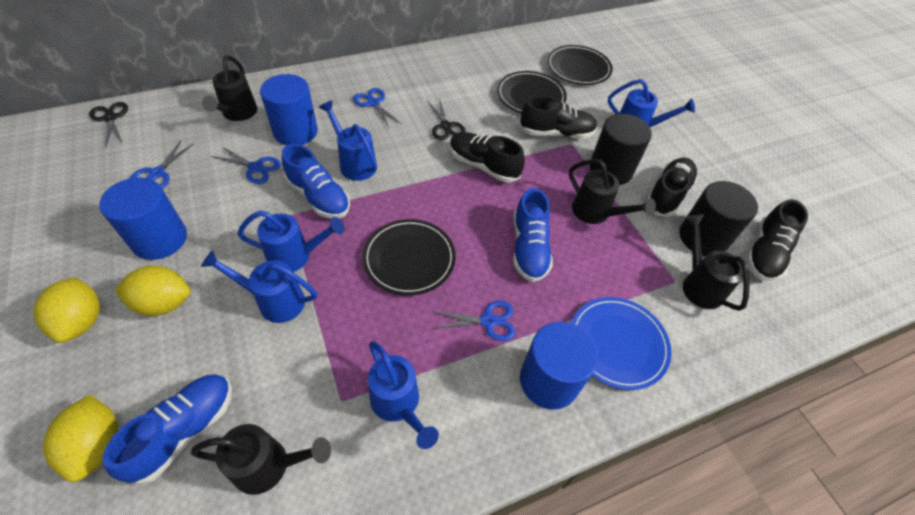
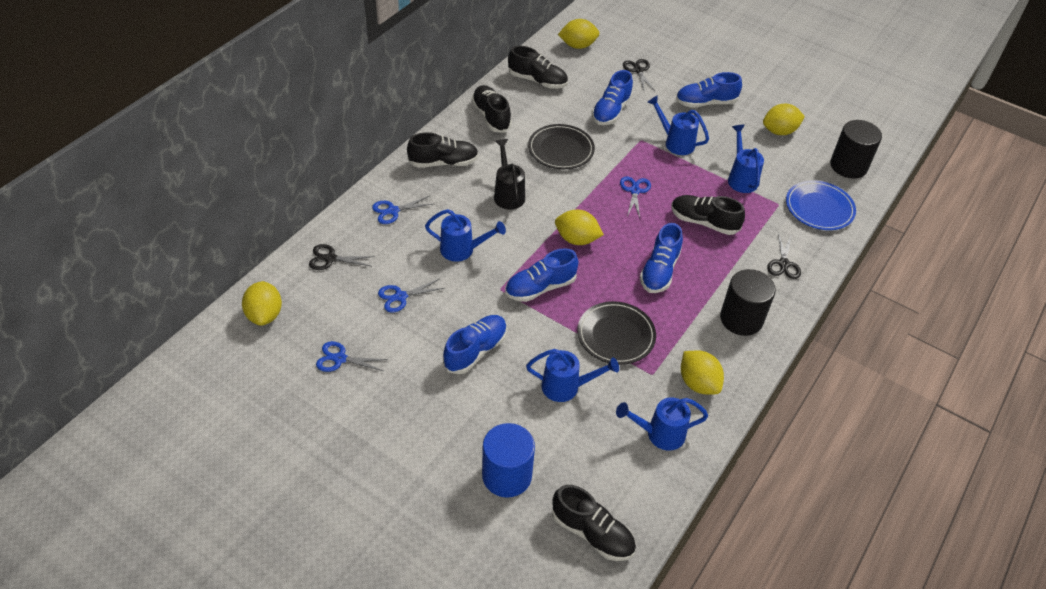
black plate: 3 -> 2
black scissors: 2 -> 3
black shoe: 4 -> 5
black watering can: 4 -> 1
blue cylinder: 3 -> 1
blue shoe: 3 -> 5
yellow lemon: 3 -> 5

